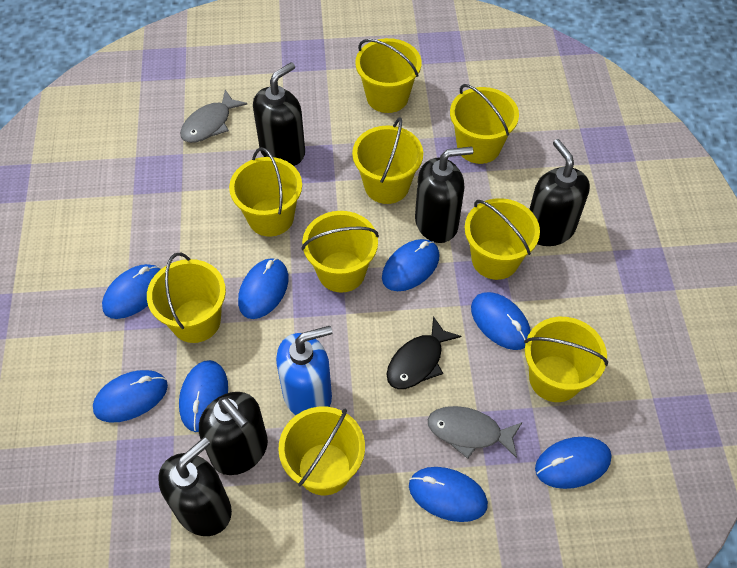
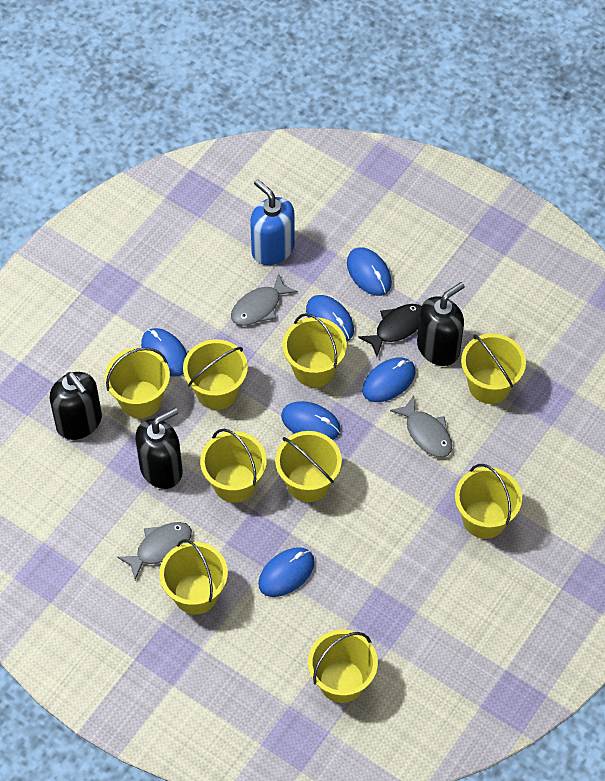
black soap dispenser: 5 -> 3
blue mouse: 8 -> 6
grey fish: 2 -> 3

